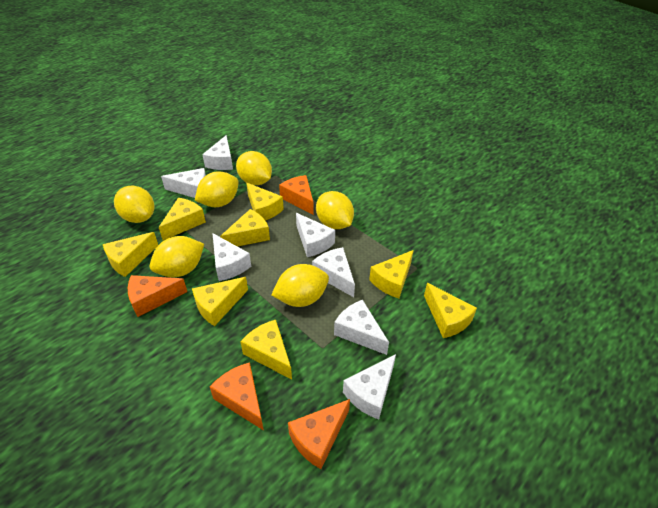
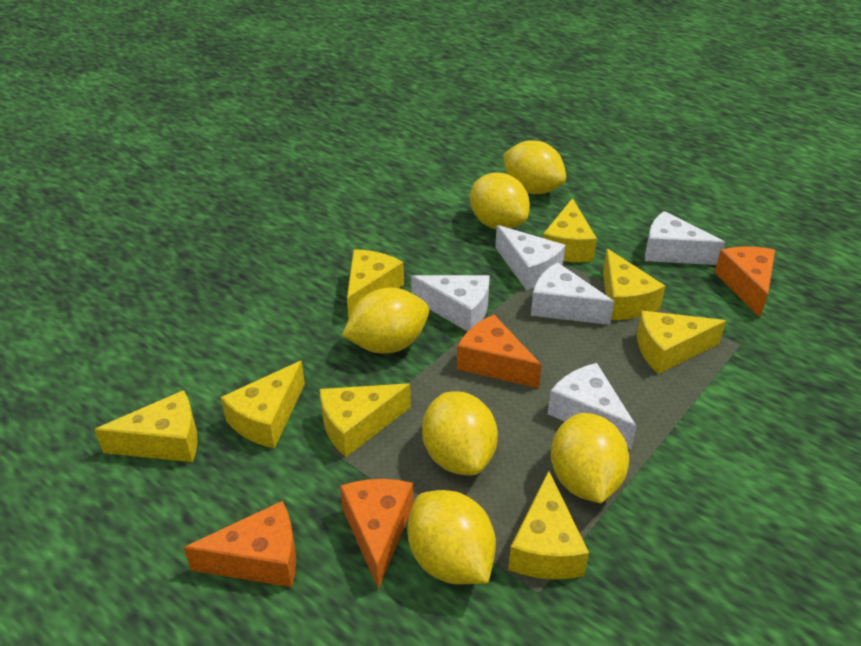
white cheese: 7 -> 5

